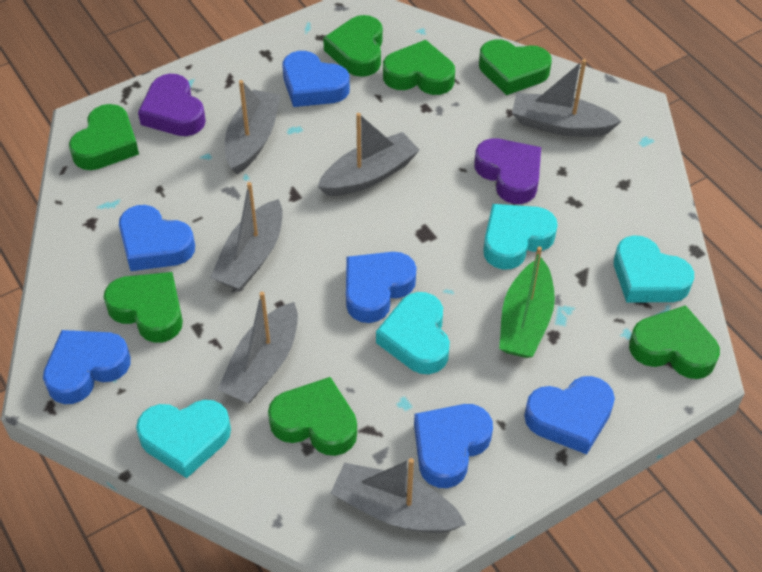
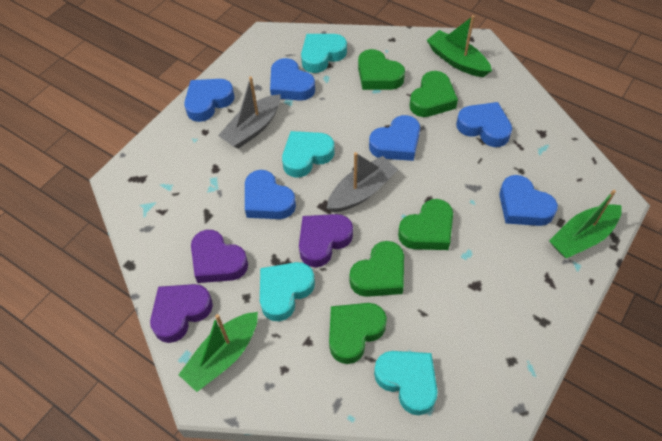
green boat: 1 -> 3
green heart: 7 -> 5
grey boat: 6 -> 2
purple heart: 2 -> 3

